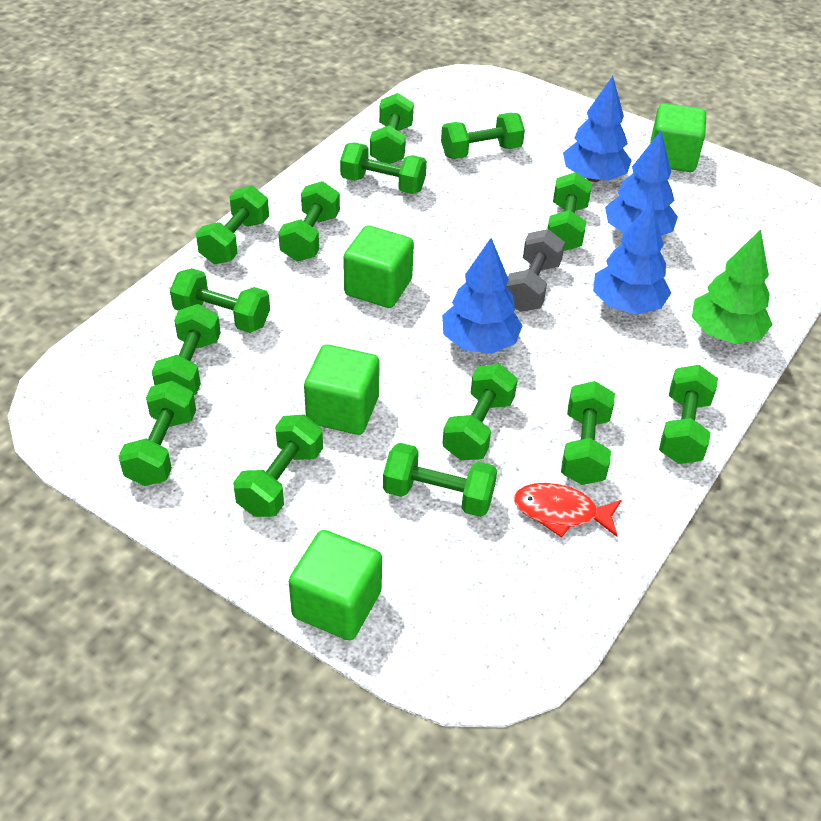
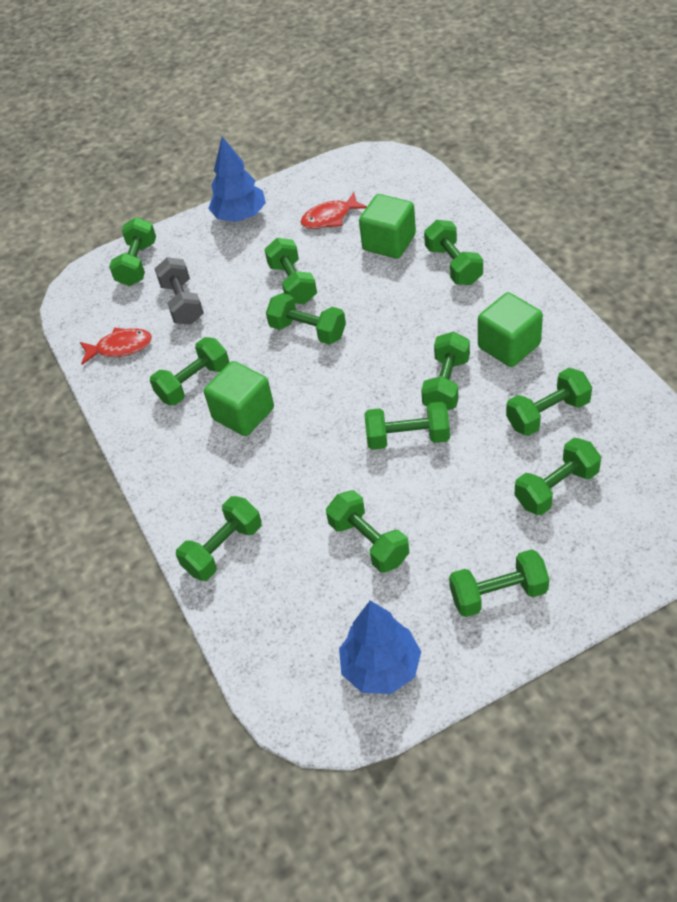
blue tree: 4 -> 2
green cube: 4 -> 3
green dumbbell: 14 -> 12
green tree: 1 -> 0
red fish: 1 -> 2

